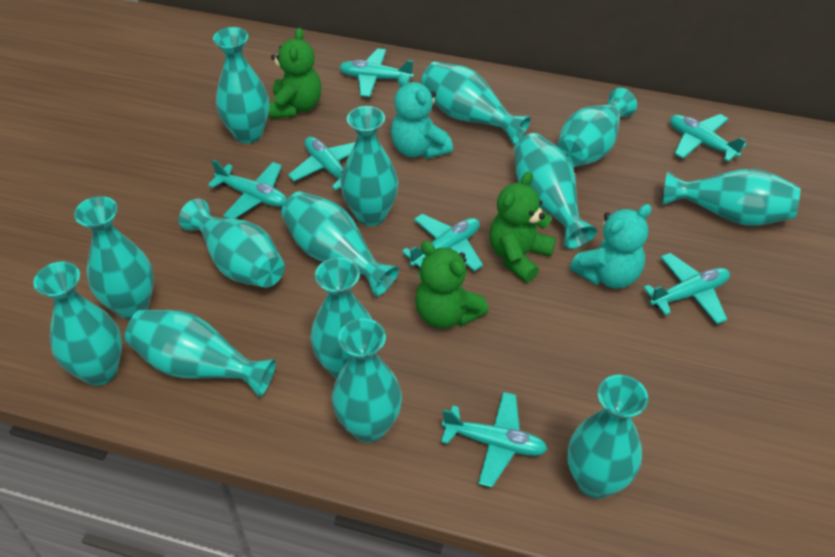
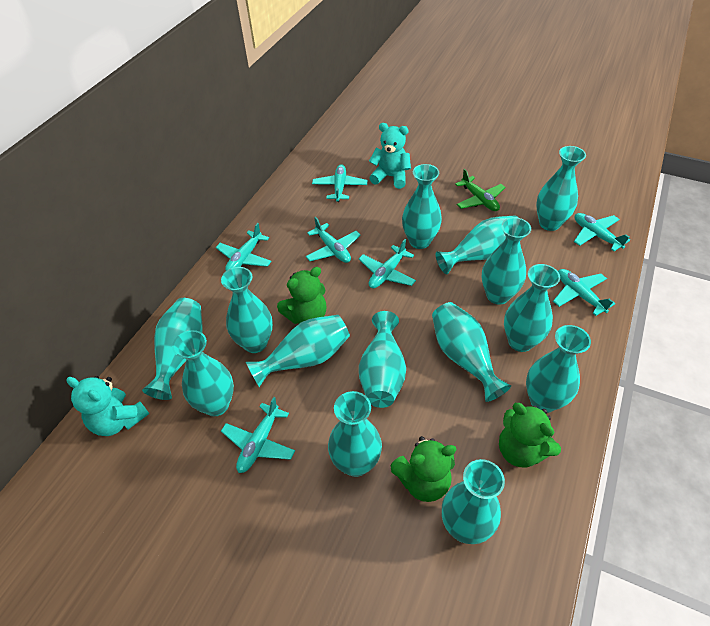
green plane: 0 -> 1

